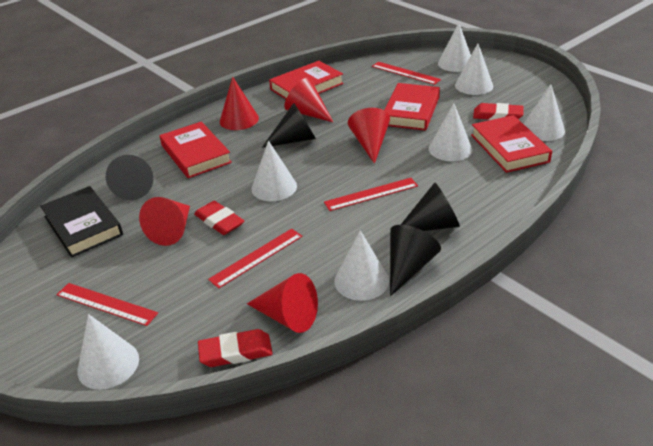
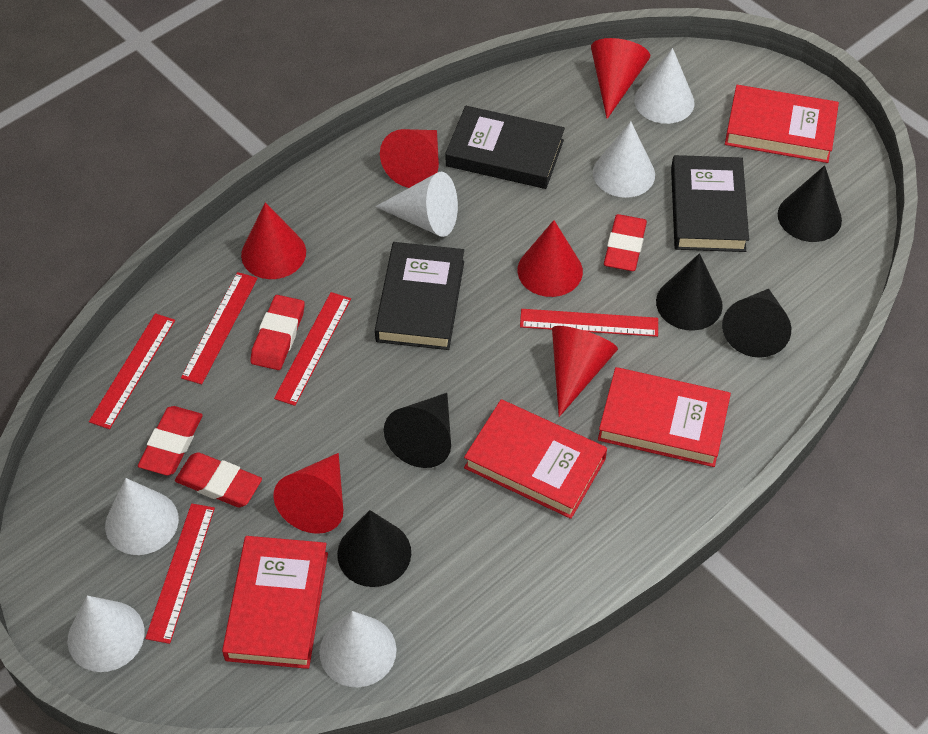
black book: 1 -> 3
black cone: 4 -> 5
red cone: 5 -> 6
red eraser: 3 -> 4
red ruler: 4 -> 5
white cone: 7 -> 6

